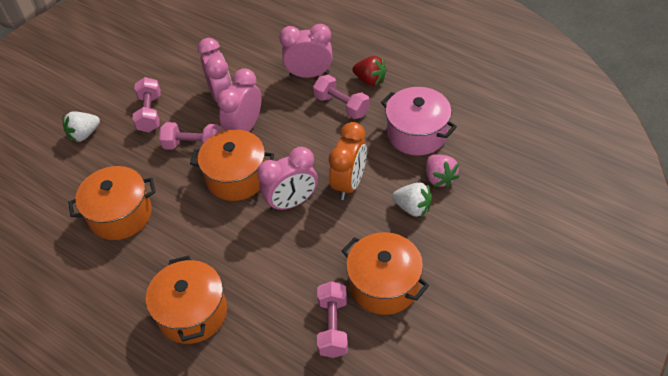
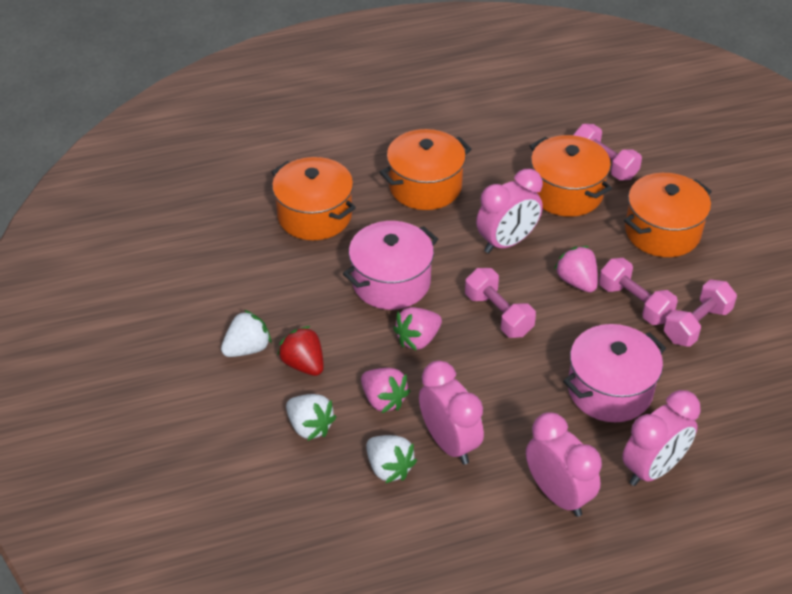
orange clock: 1 -> 0
pink pot: 1 -> 2
pink strawberry: 1 -> 3
white strawberry: 2 -> 3

